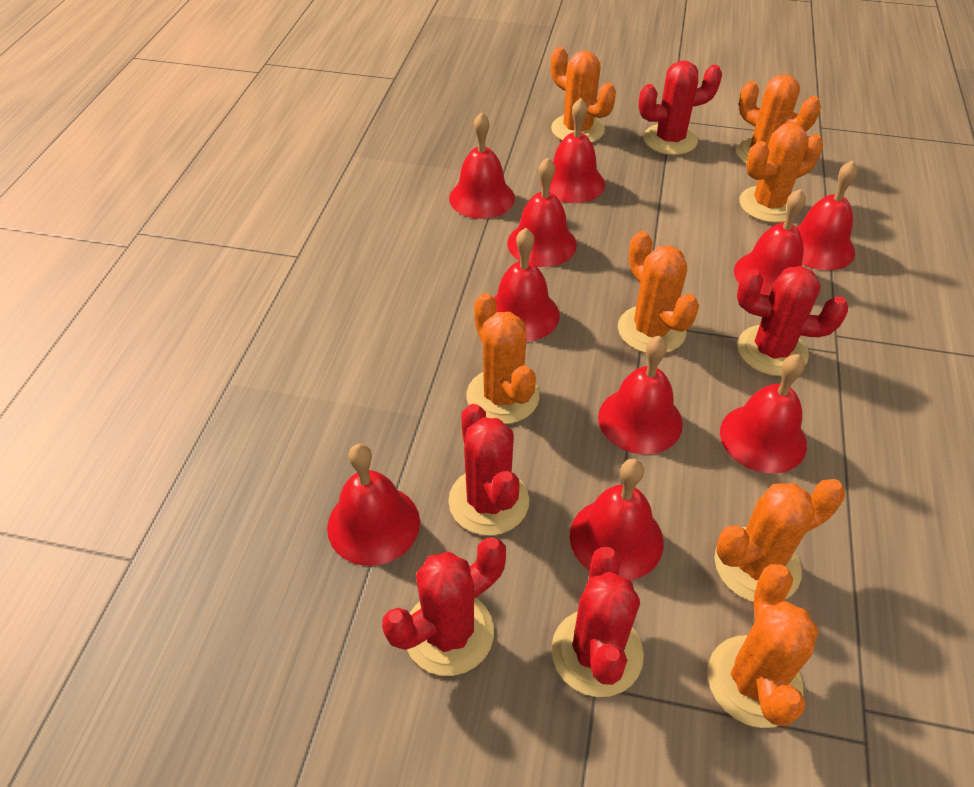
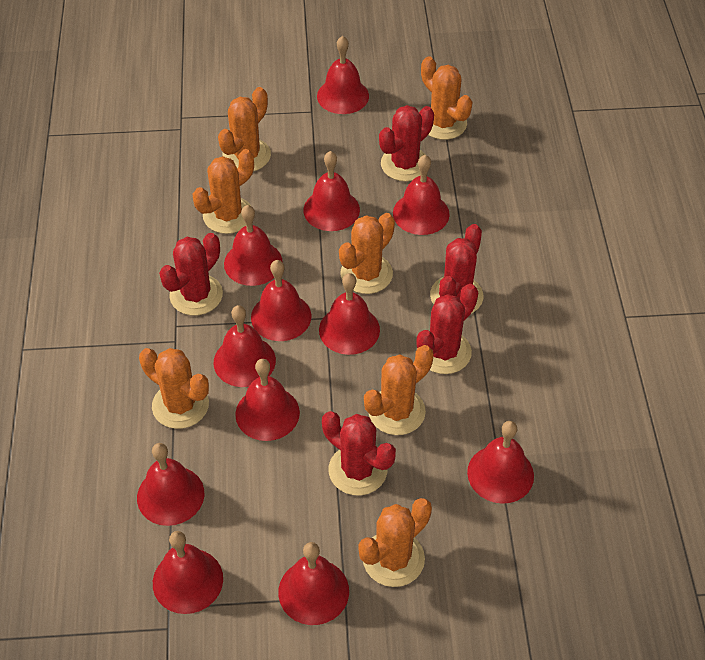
red bell: 10 -> 12

